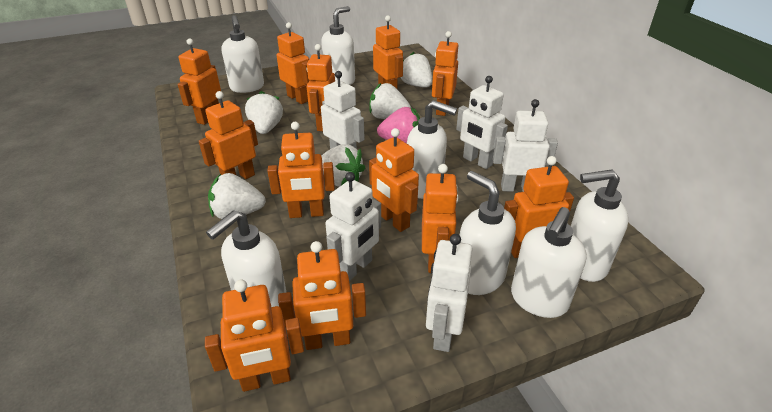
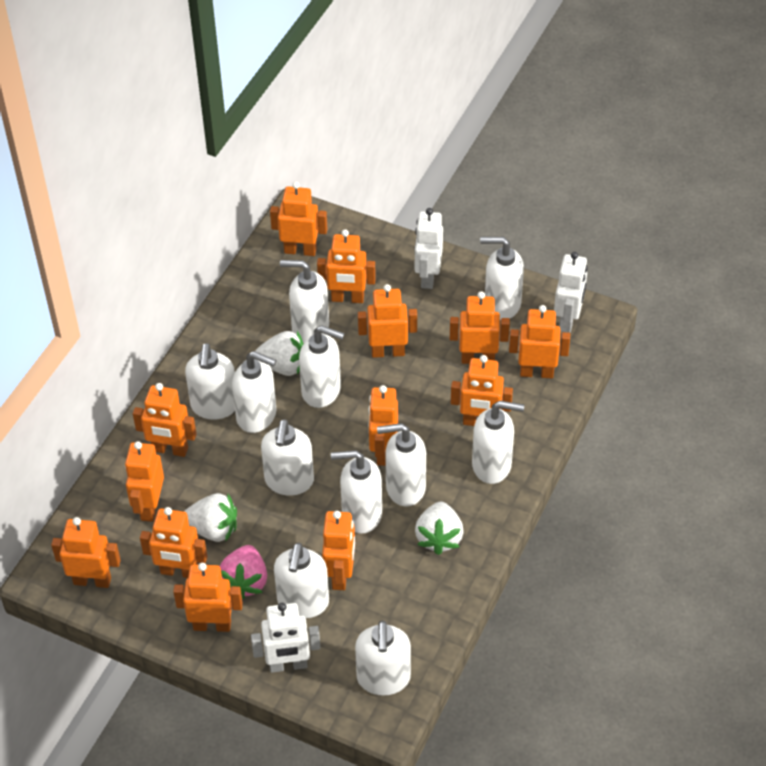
orange robot: 12 -> 13
white robot: 5 -> 3
white soap dispenser: 7 -> 11
white strawberry: 5 -> 3

